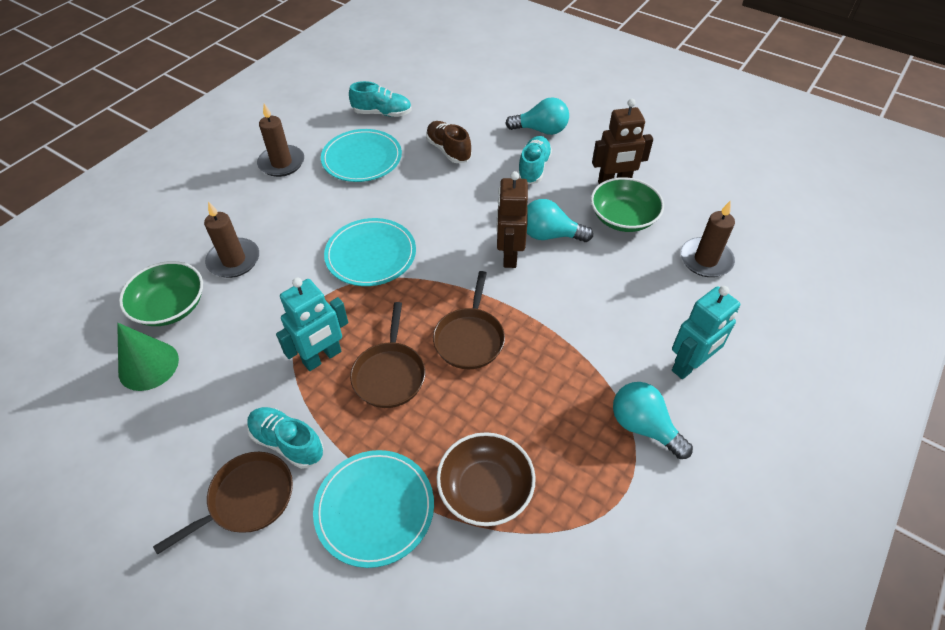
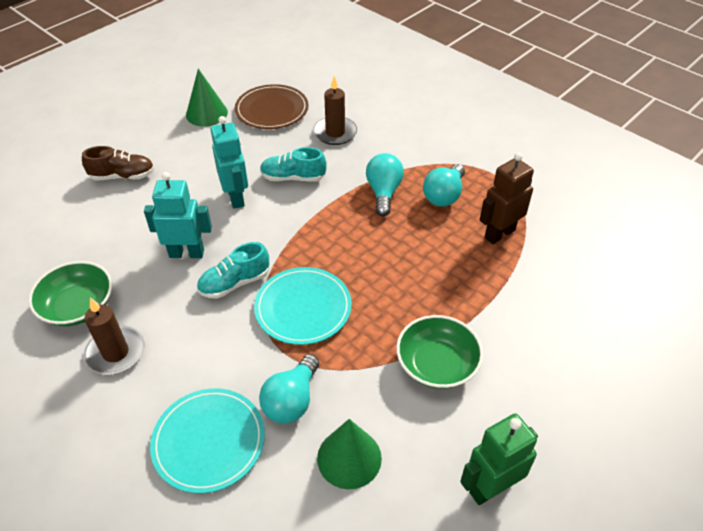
brown bowl: 1 -> 0
brown candle: 3 -> 2
brown pan: 3 -> 0
brown plate: 0 -> 1
brown robot: 2 -> 1
green cone: 1 -> 2
green robot: 0 -> 1
turquoise plate: 3 -> 2
turquoise shoe: 3 -> 2

